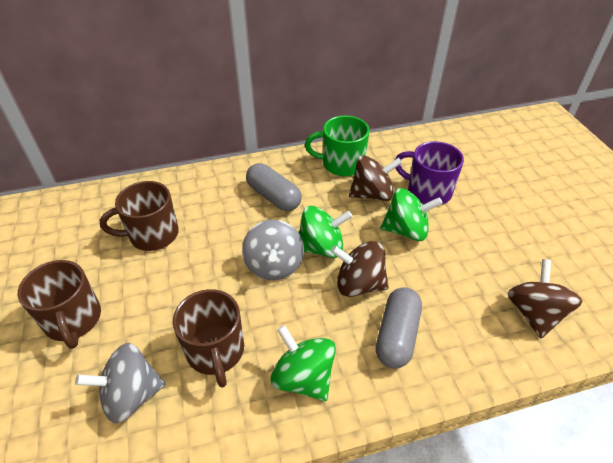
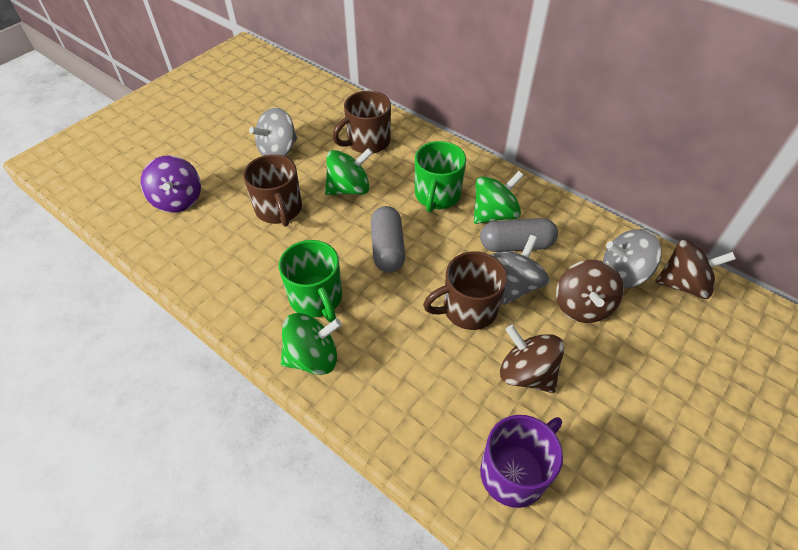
green mug: 1 -> 2
grey spinning top: 2 -> 3
purple spinning top: 0 -> 1

